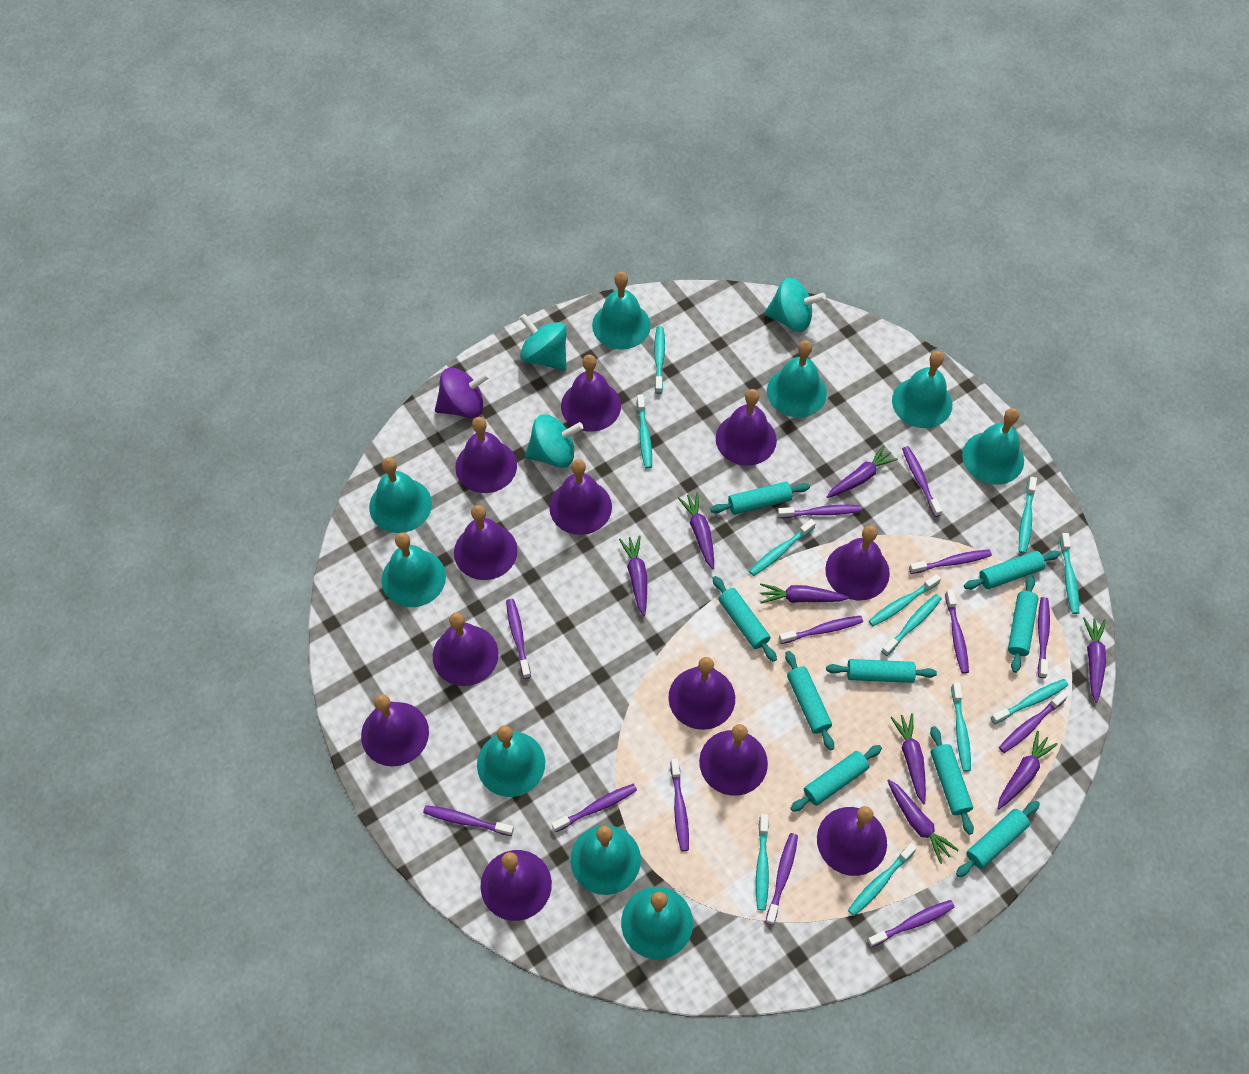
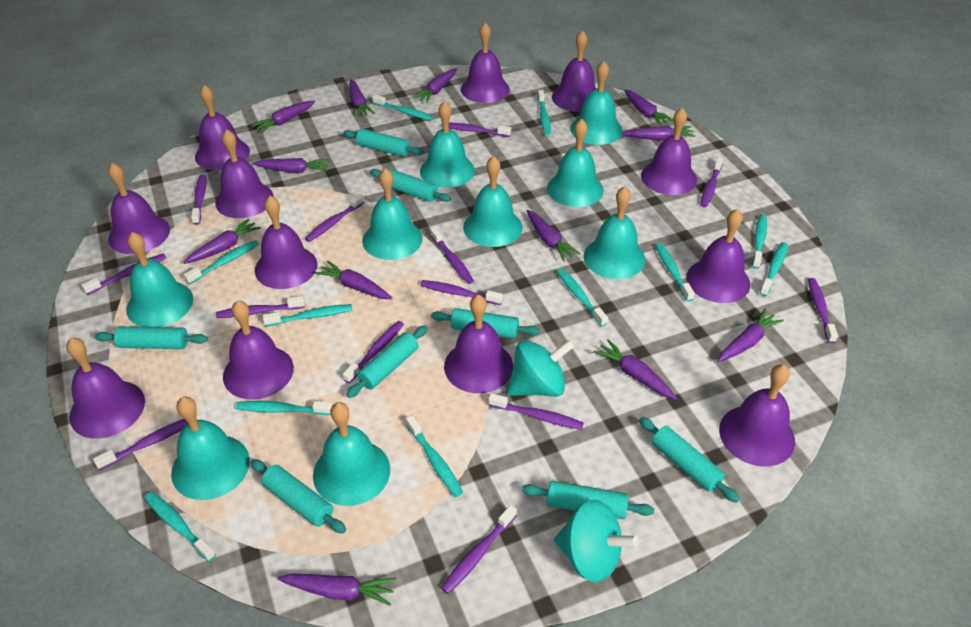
purple carrot: 8 -> 12
purple spinning top: 1 -> 0
turquoise rolling pin: 9 -> 8
turquoise spinning top: 3 -> 2

